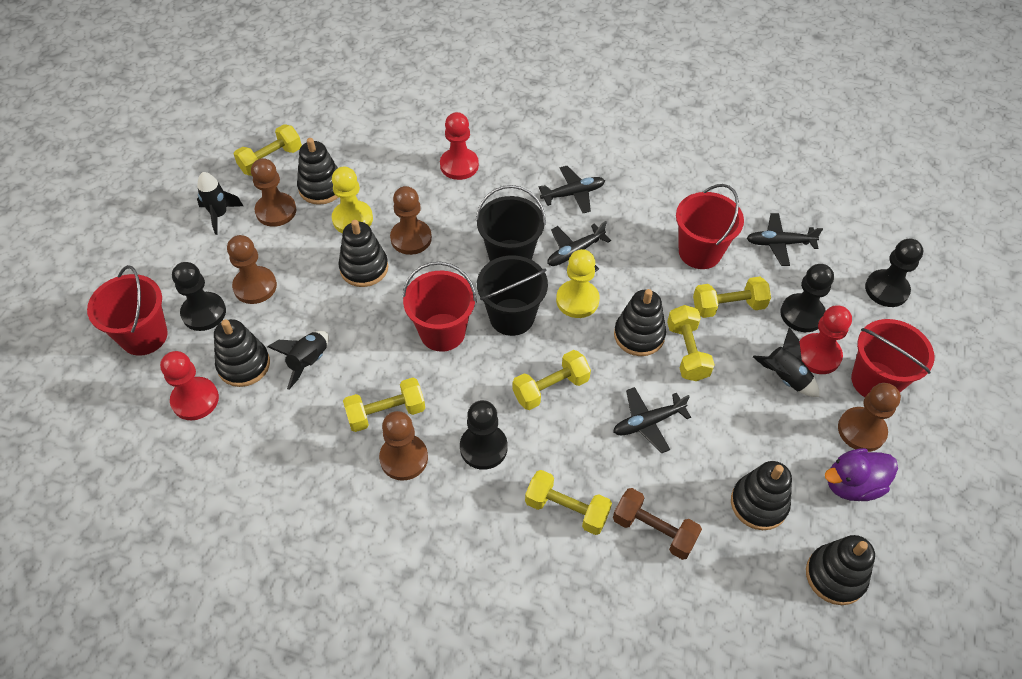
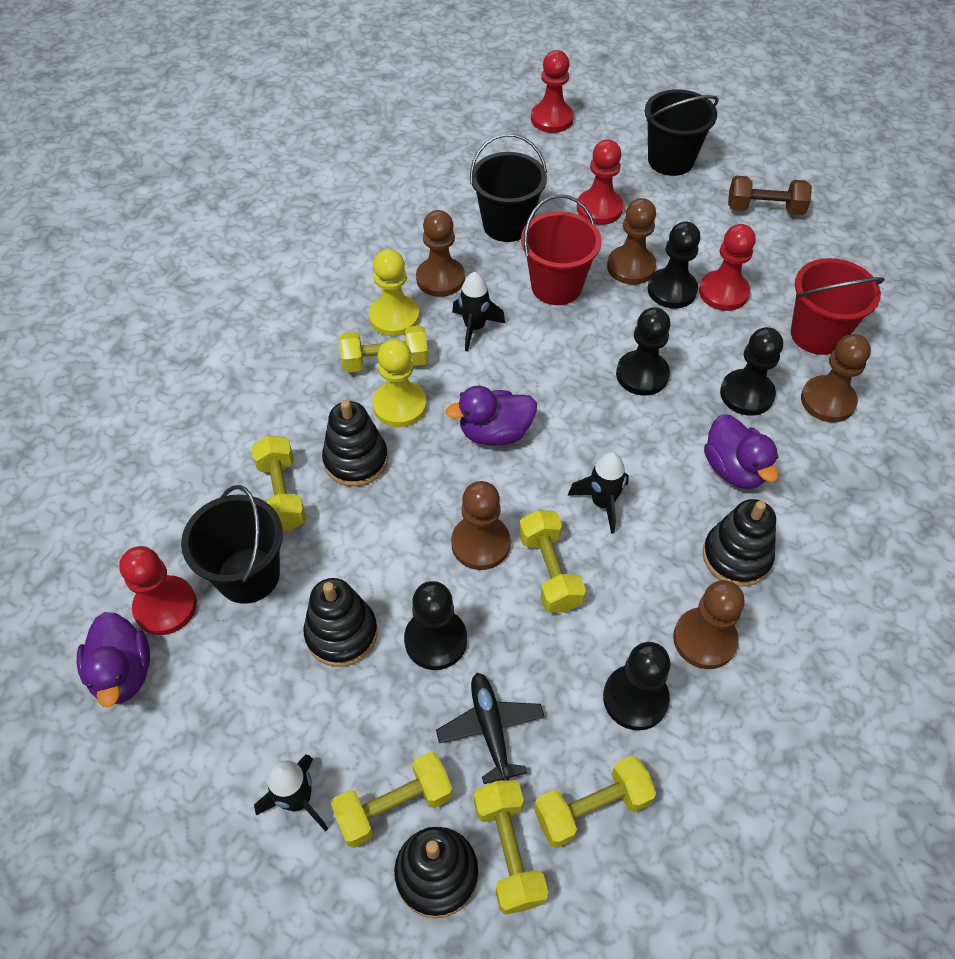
black bucket: 2 -> 3
black pawn: 4 -> 5
black plane: 4 -> 1
black stacking toy: 6 -> 4
purple duck: 1 -> 3
red bucket: 4 -> 2
red pawn: 3 -> 4

